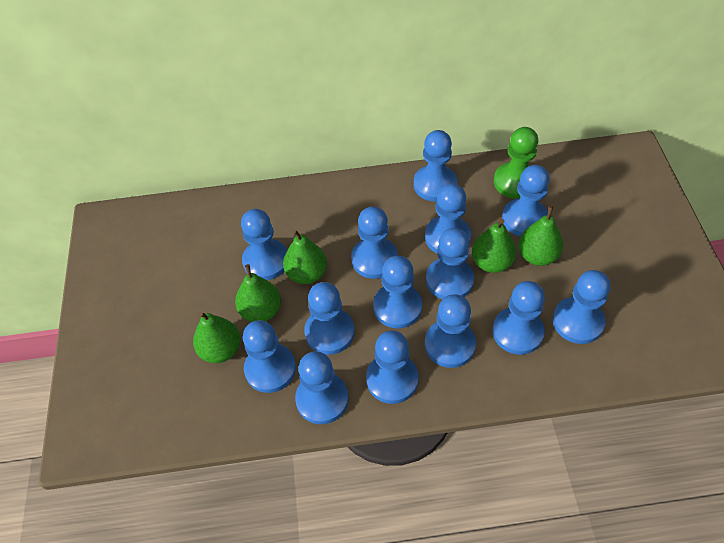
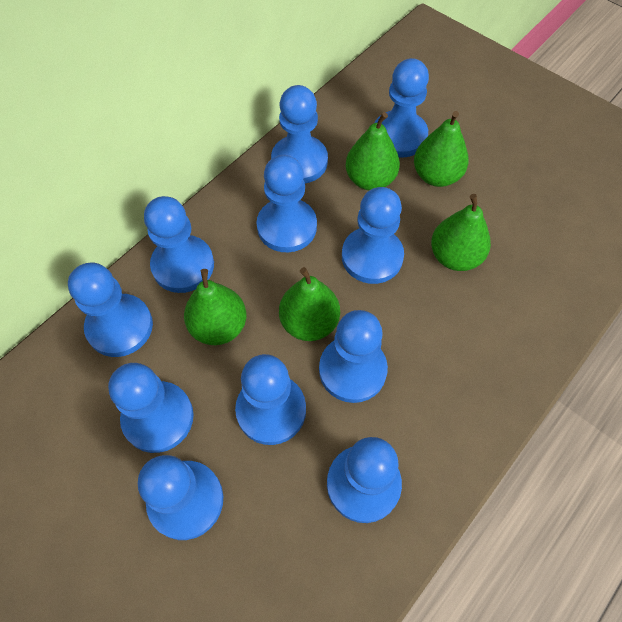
blue pawn: 14 -> 11
green pawn: 1 -> 0

